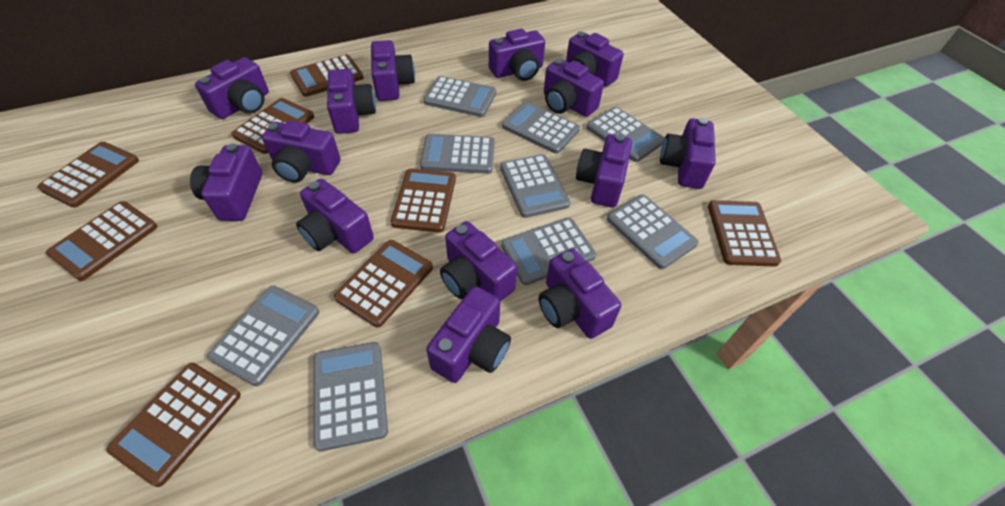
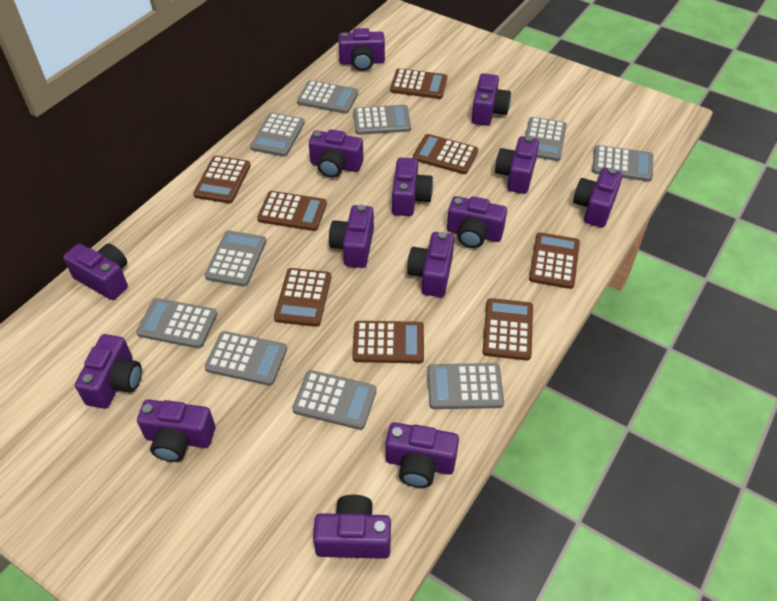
grey calculator: 9 -> 10

